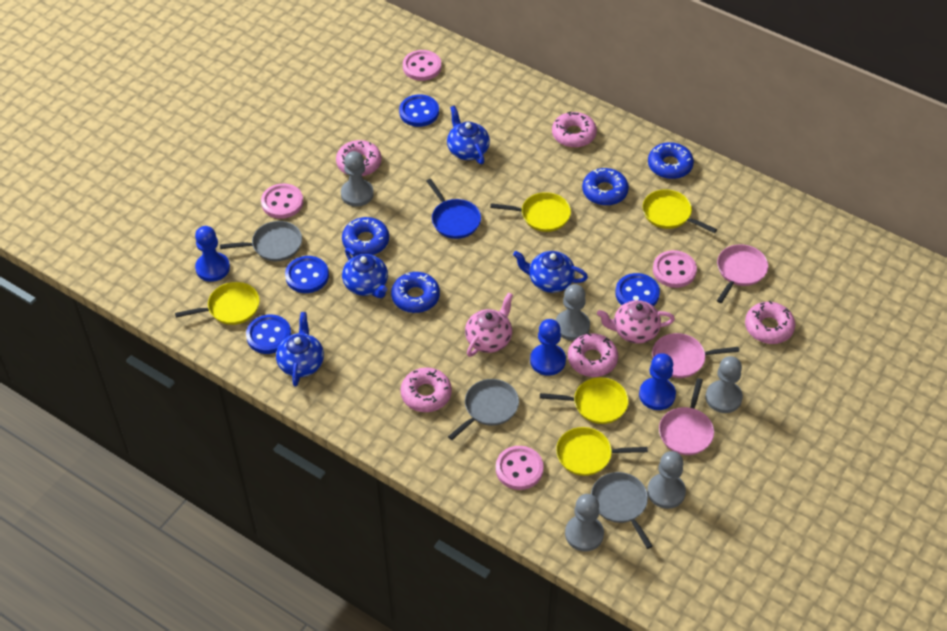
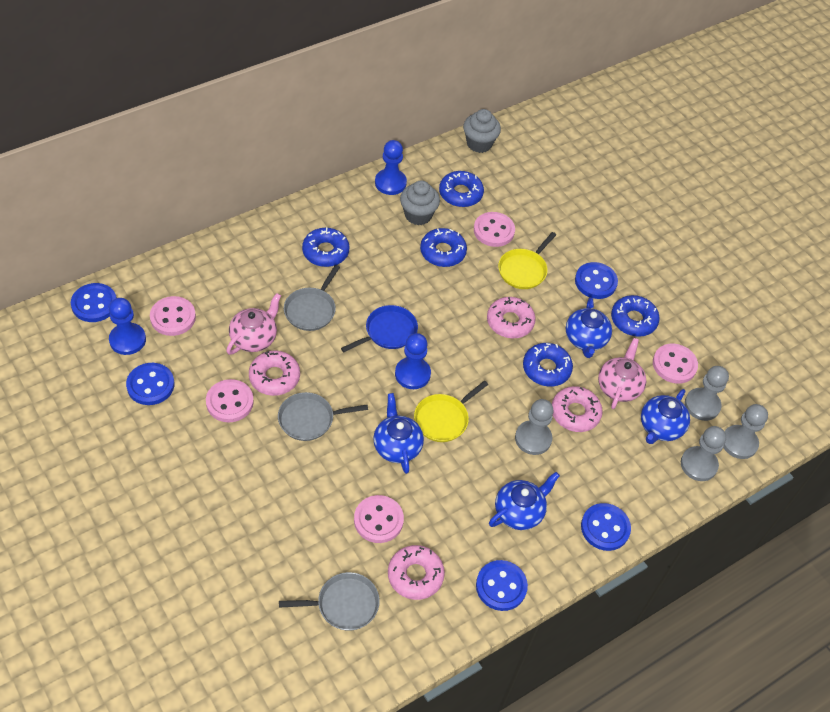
blue button: 4 -> 5
blue donut: 4 -> 5
grey cupcake: 0 -> 2
grey pawn: 5 -> 4
pink button: 4 -> 5
pink donut: 5 -> 4
pink pan: 3 -> 0
yellow pan: 5 -> 2

